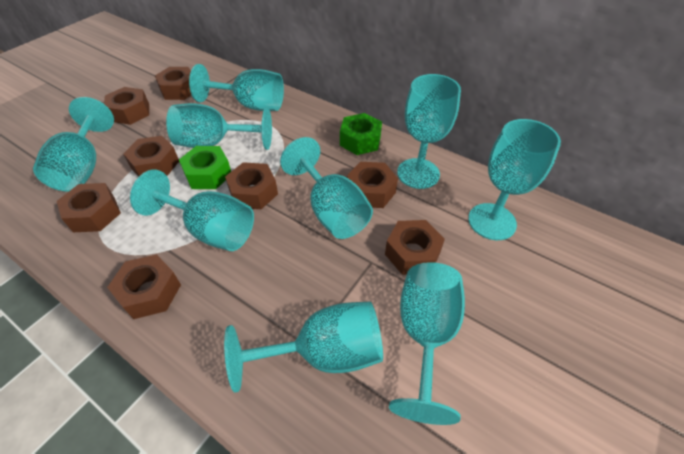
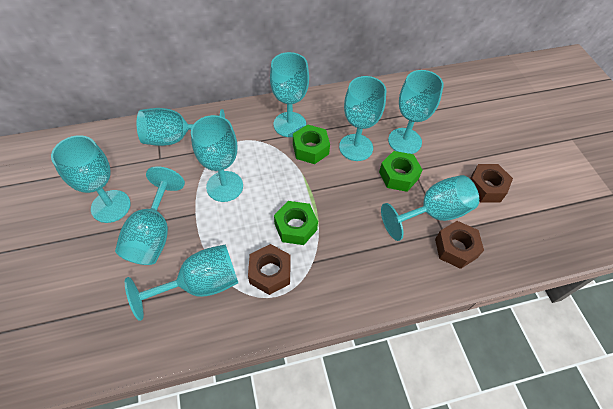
brown nut: 8 -> 3
green nut: 2 -> 3

